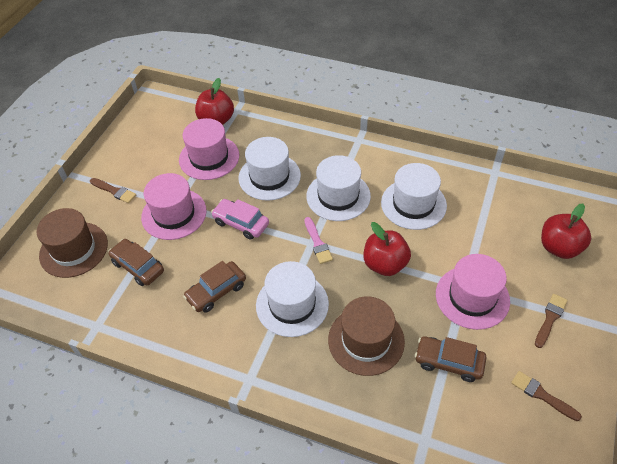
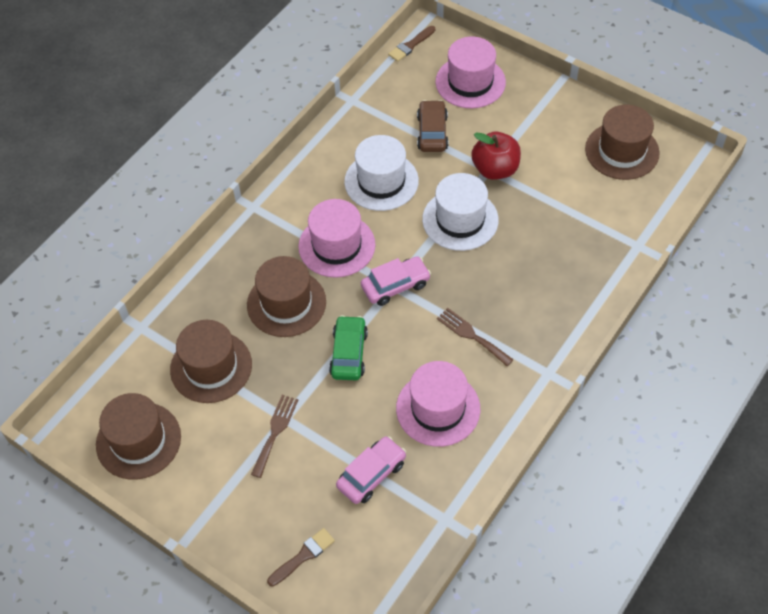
brown brush: 3 -> 2
brown car: 3 -> 1
brown fork: 0 -> 2
brown hat: 2 -> 4
green car: 0 -> 1
pink brush: 1 -> 0
pink car: 1 -> 2
red apple: 3 -> 1
white hat: 4 -> 2

